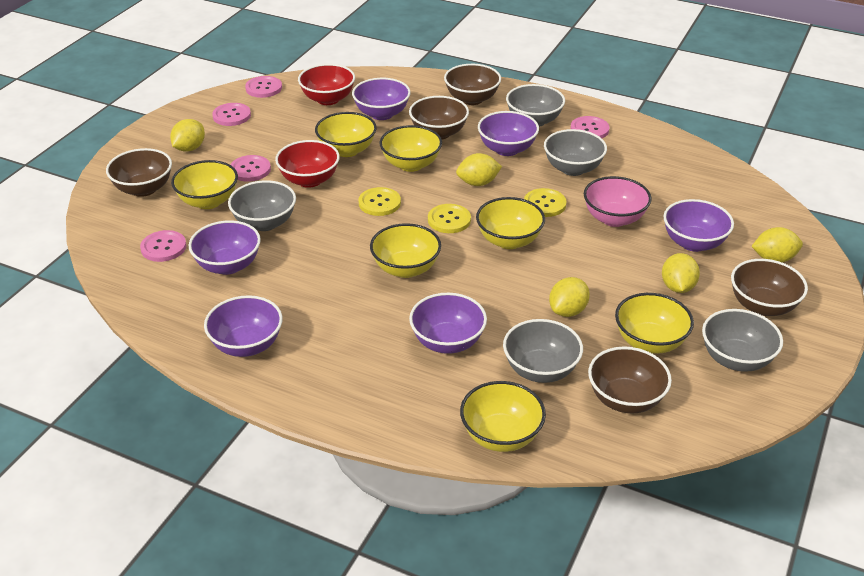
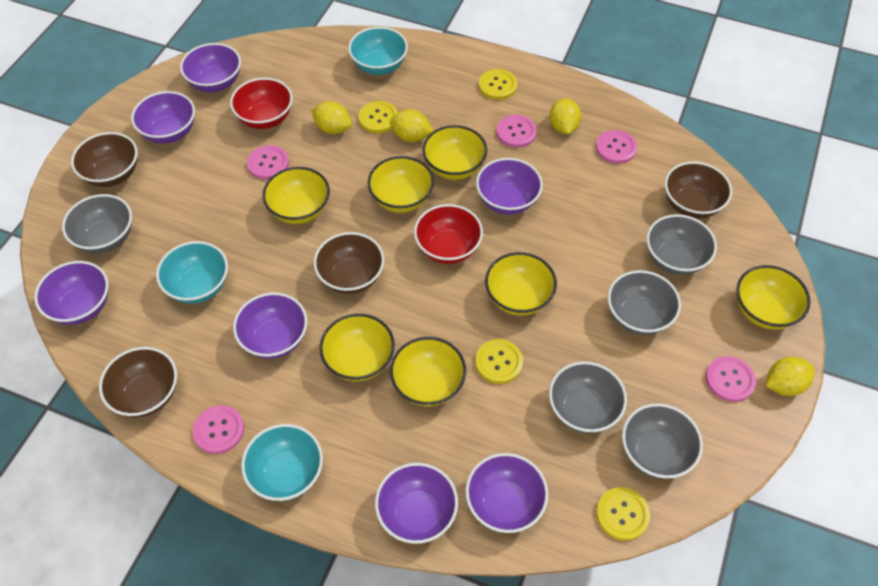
brown bowl: 5 -> 4
pink bowl: 1 -> 0
purple bowl: 6 -> 7
turquoise bowl: 0 -> 3
yellow button: 3 -> 4
yellow lemon: 5 -> 4

